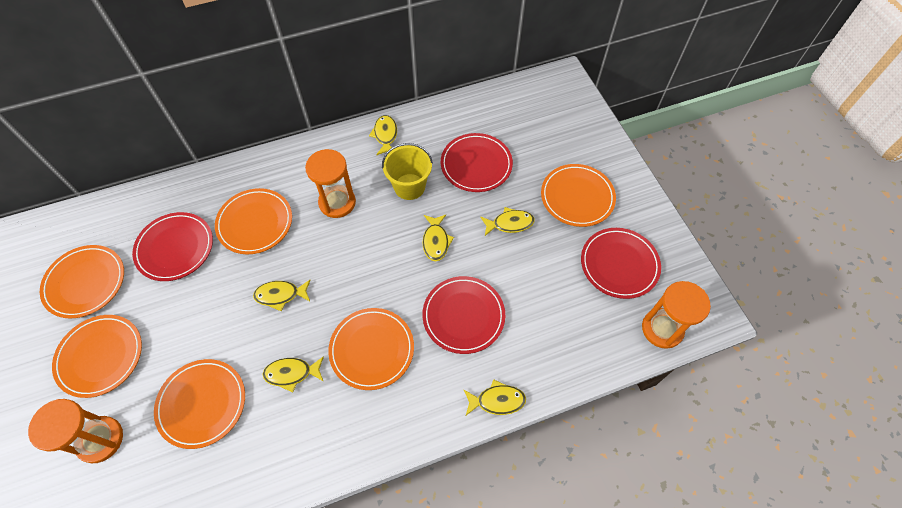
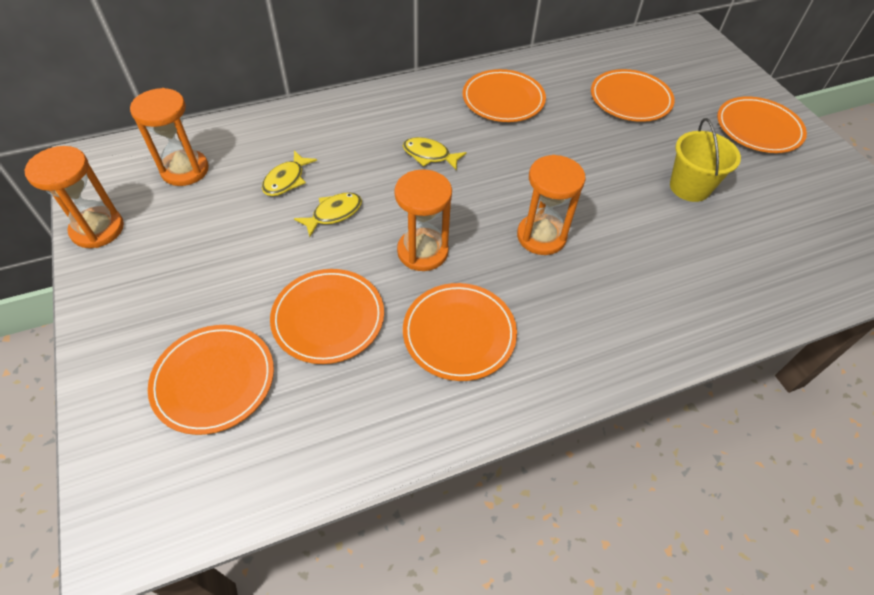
orange hourglass: 3 -> 4
red plate: 4 -> 0
yellow fish: 6 -> 3

